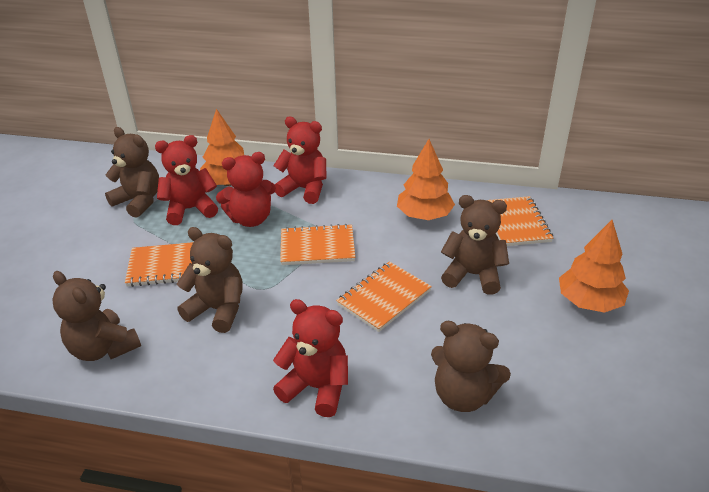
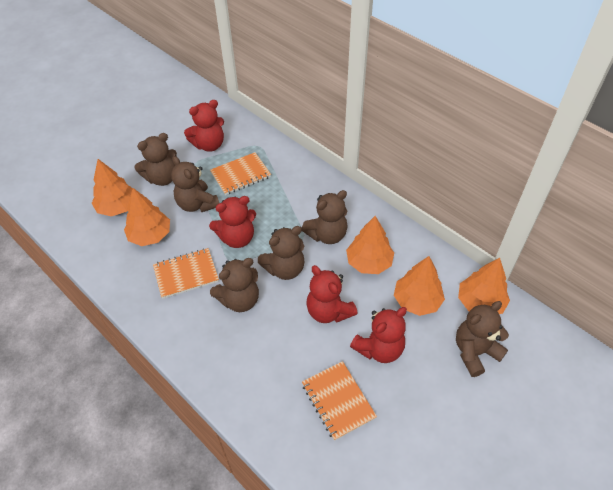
brown teddy bear: 5 -> 6
orange notebook: 4 -> 3
orange tree: 3 -> 5

